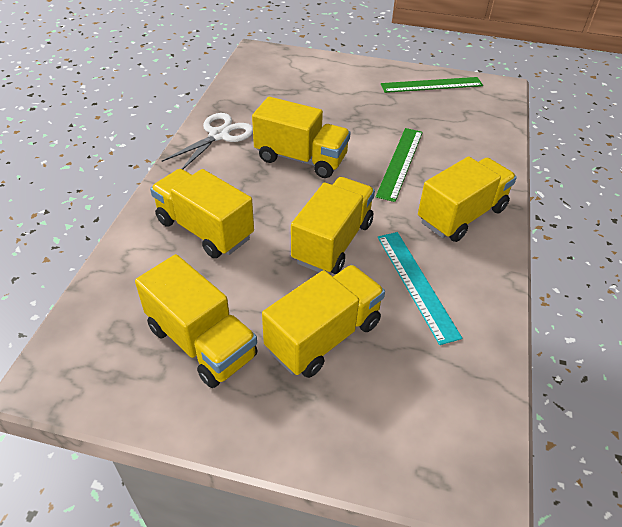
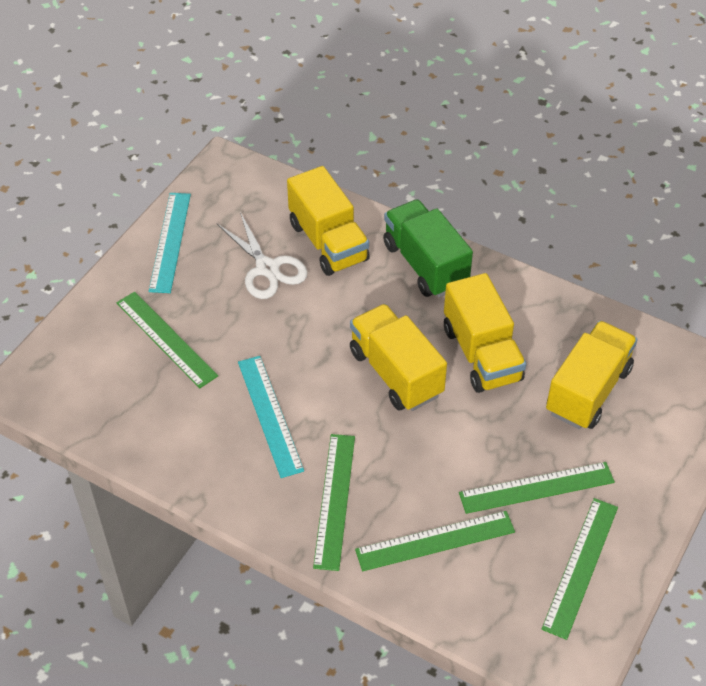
green ruler: 2 -> 5
green truck: 0 -> 1
turquoise ruler: 1 -> 2
yellow truck: 6 -> 4

